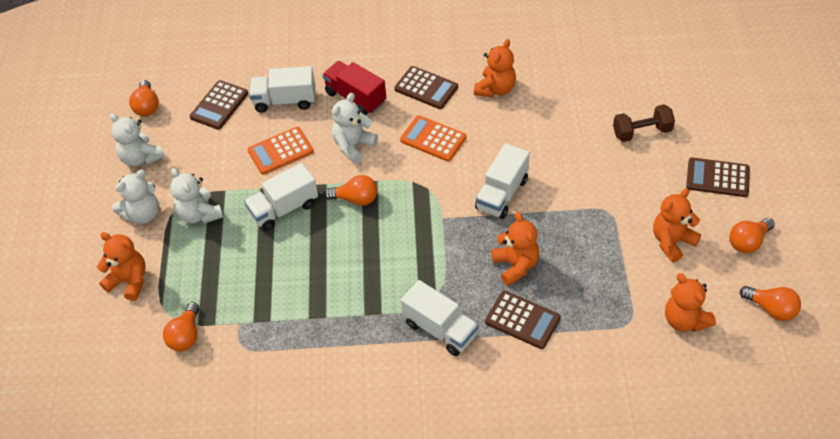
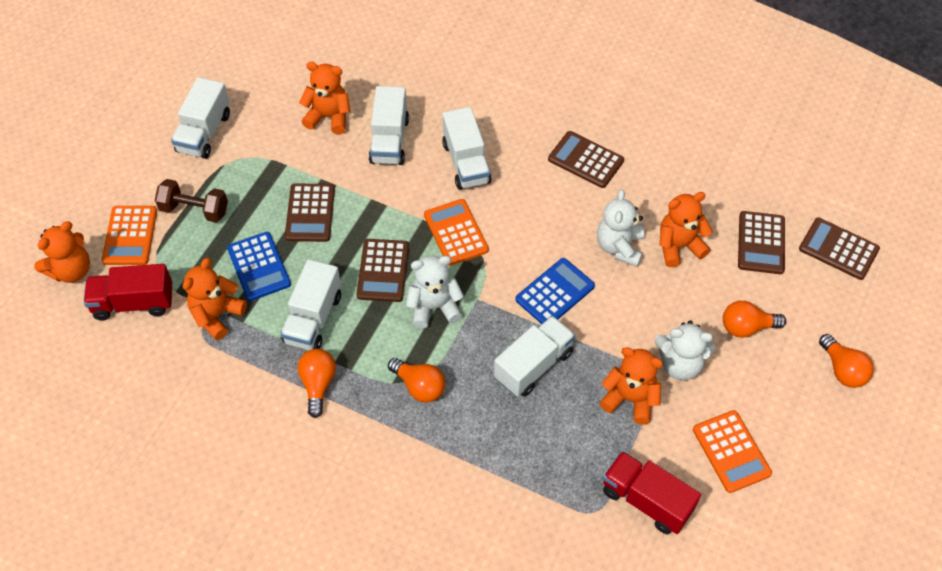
blue calculator: 0 -> 2
brown calculator: 4 -> 5
orange calculator: 2 -> 3
orange light bulb: 5 -> 4
red truck: 1 -> 2
white teddy bear: 4 -> 3
white truck: 4 -> 5

